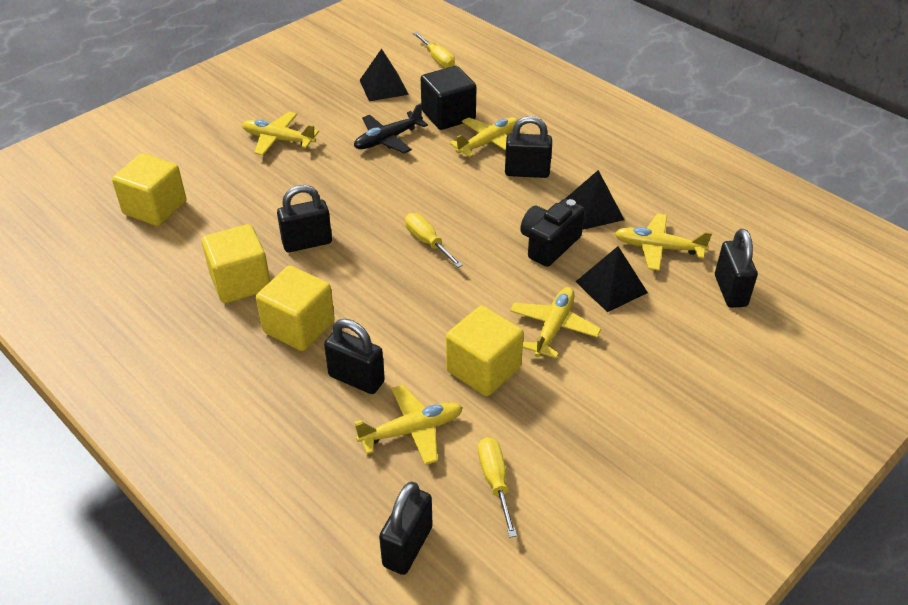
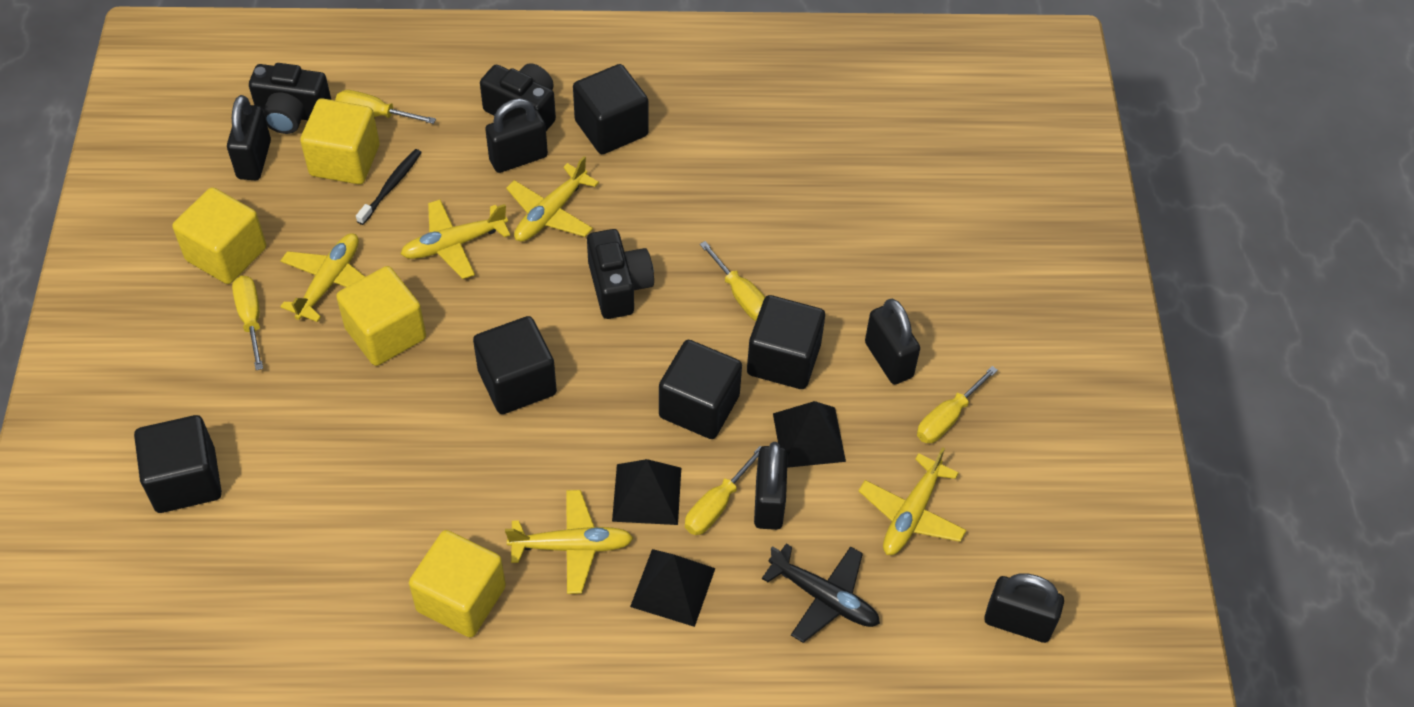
black camera: 1 -> 3
black cube: 1 -> 5
black toothbrush: 0 -> 1
yellow screwdriver: 3 -> 5

